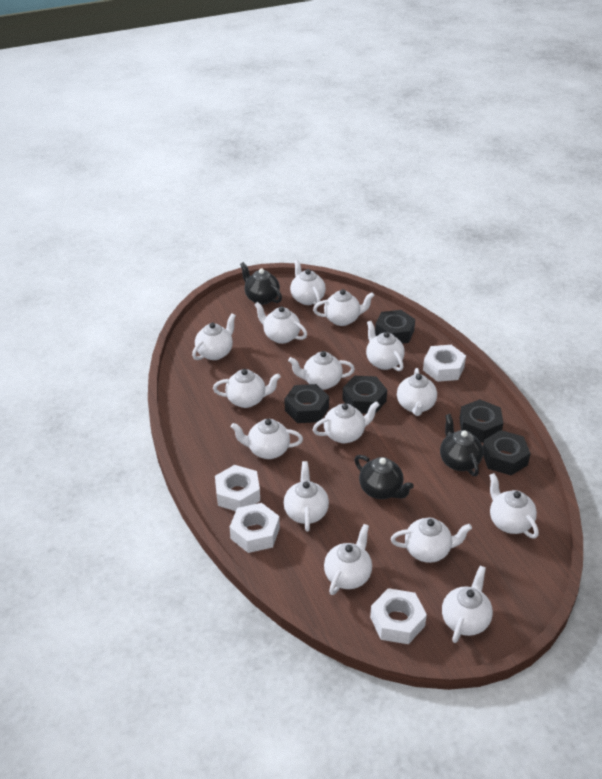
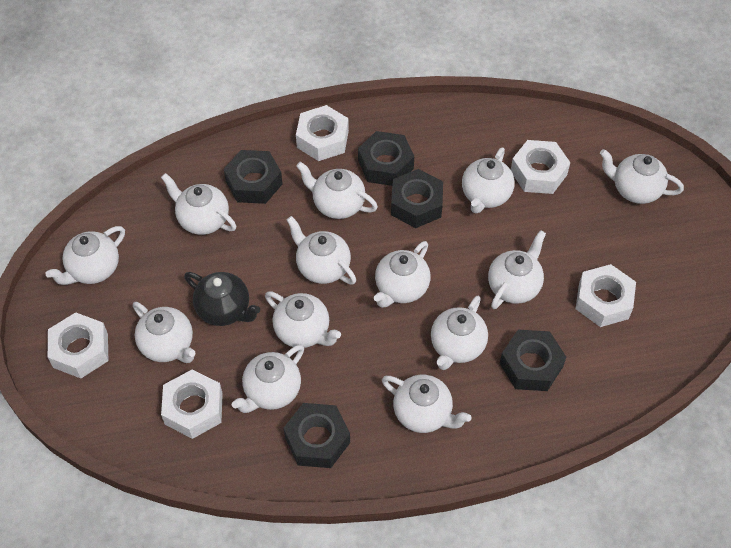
black teapot: 3 -> 1
white nut: 4 -> 5
white teapot: 15 -> 13

